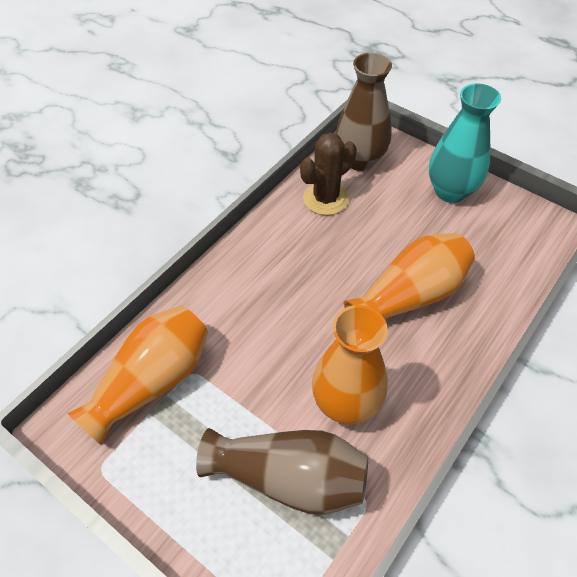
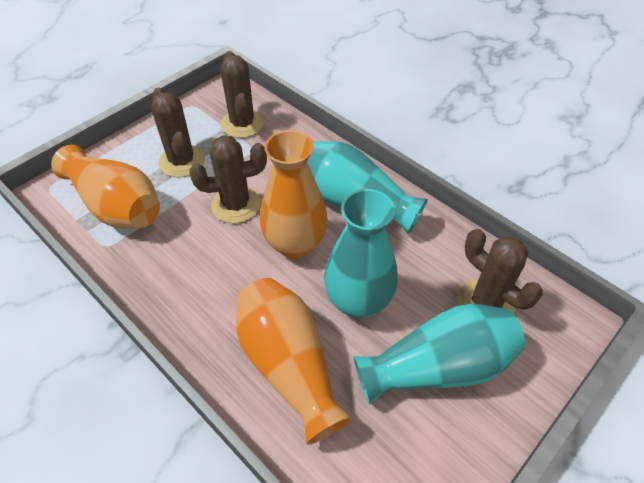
brown cactus: 1 -> 4
brown vase: 2 -> 0
turquoise vase: 1 -> 3

